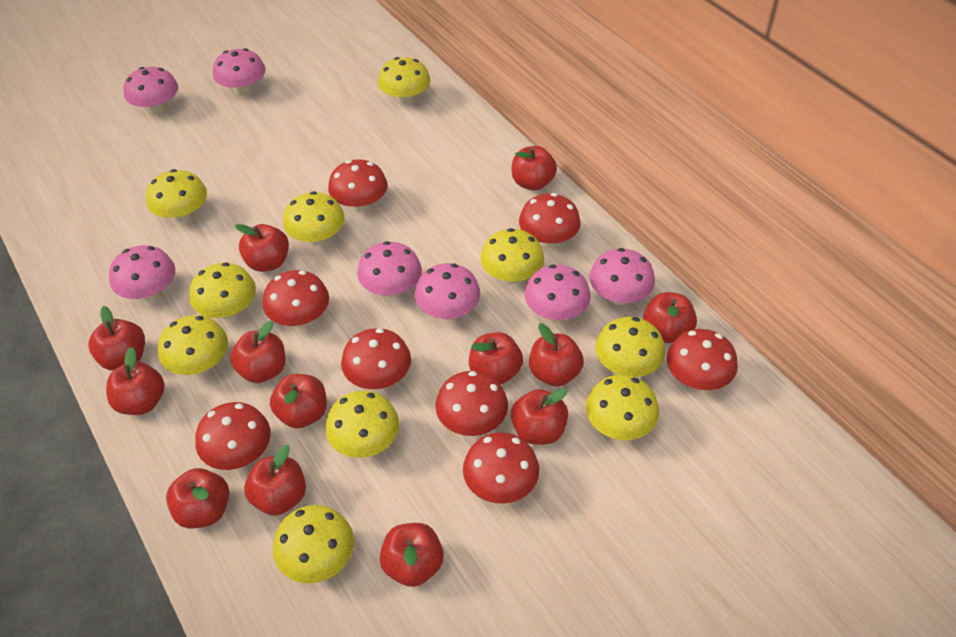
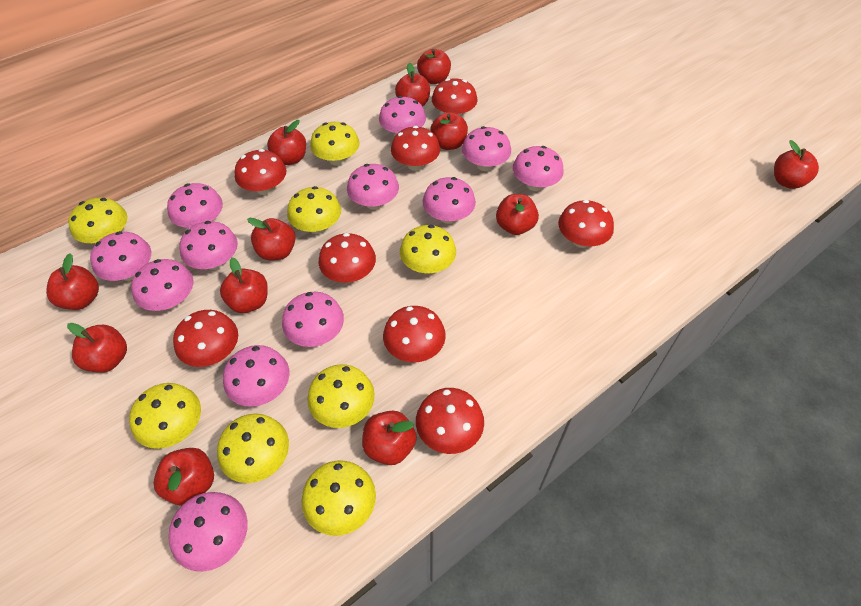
pink mushroom: 7 -> 12
red apple: 13 -> 12
yellow mushroom: 10 -> 8

